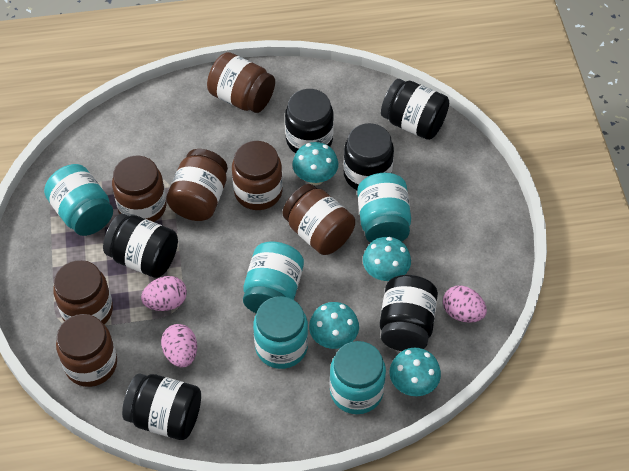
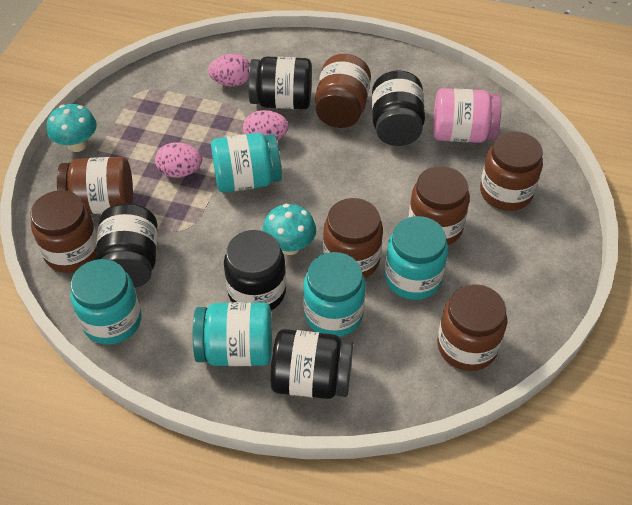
black jar: 6 -> 5
pink jar: 0 -> 1
turquoise mushroom: 4 -> 2

